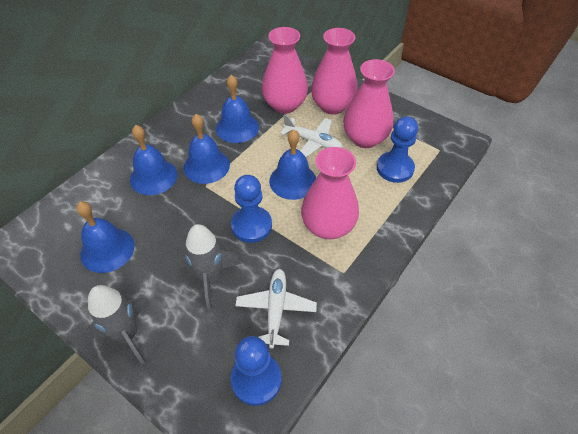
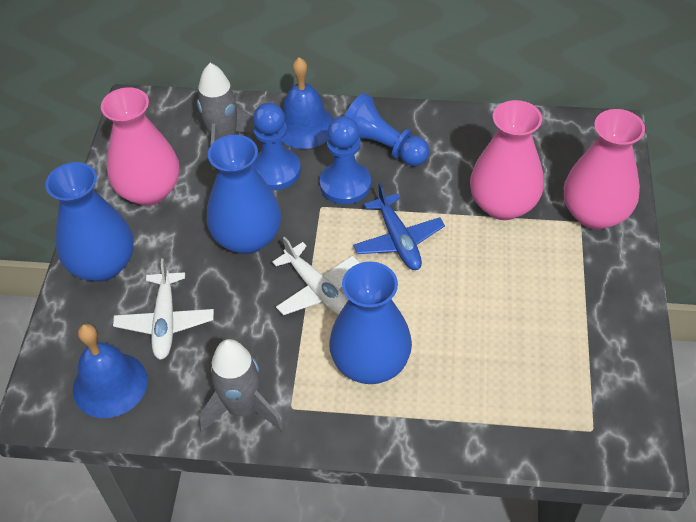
blue bell: 5 -> 2
blue plane: 0 -> 1
blue vase: 0 -> 3
pink vase: 4 -> 3

